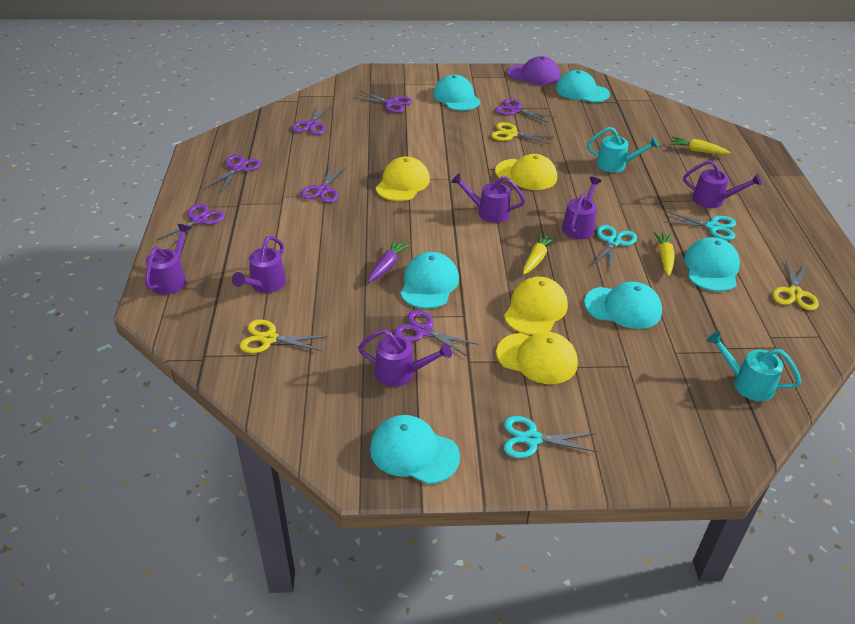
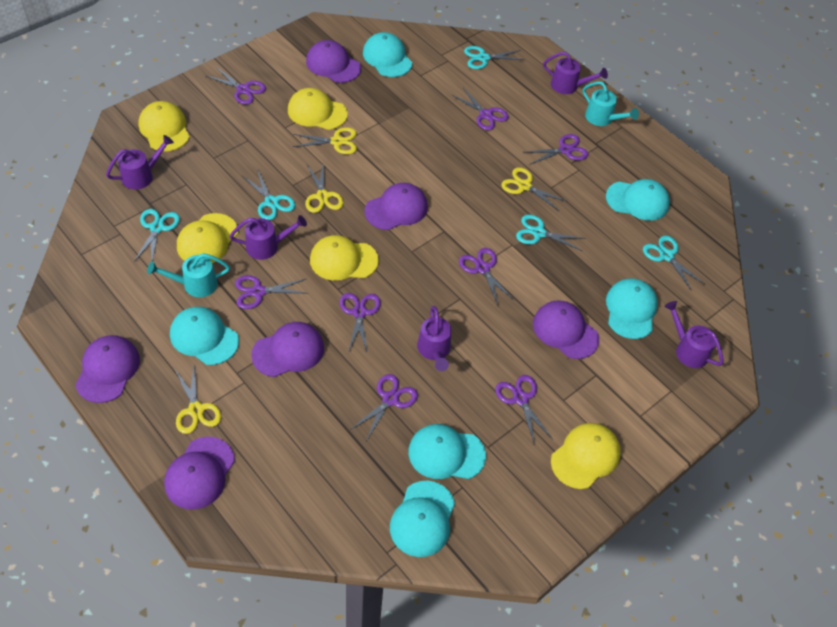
purple cap: 1 -> 6
purple carrot: 1 -> 0
purple scissors: 7 -> 8
purple watering can: 6 -> 5
turquoise scissors: 3 -> 5
yellow cap: 4 -> 5
yellow carrot: 3 -> 0
yellow scissors: 3 -> 4

